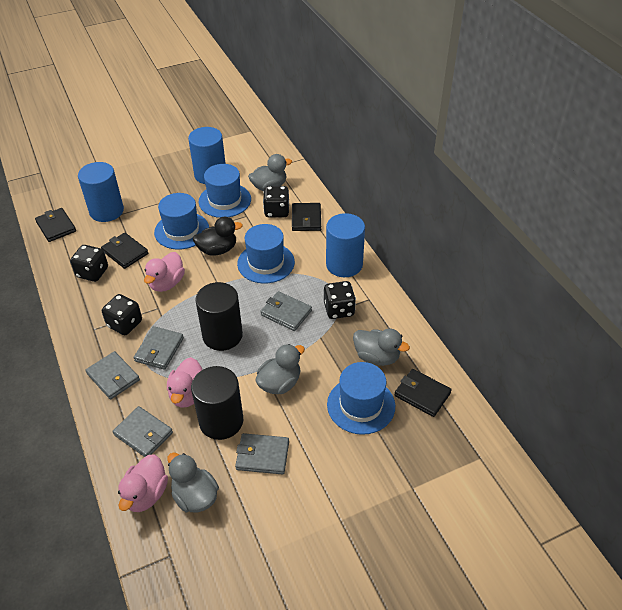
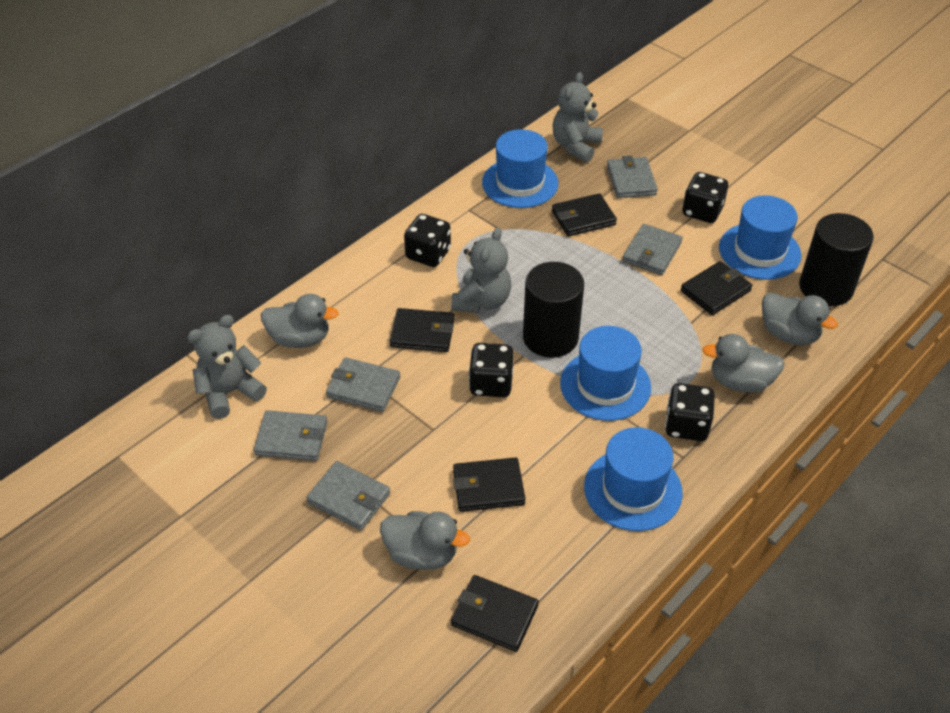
black duck: 1 -> 0
black wallet: 4 -> 5
blue cylinder: 3 -> 0
grey teddy bear: 0 -> 3
pink duck: 3 -> 0

